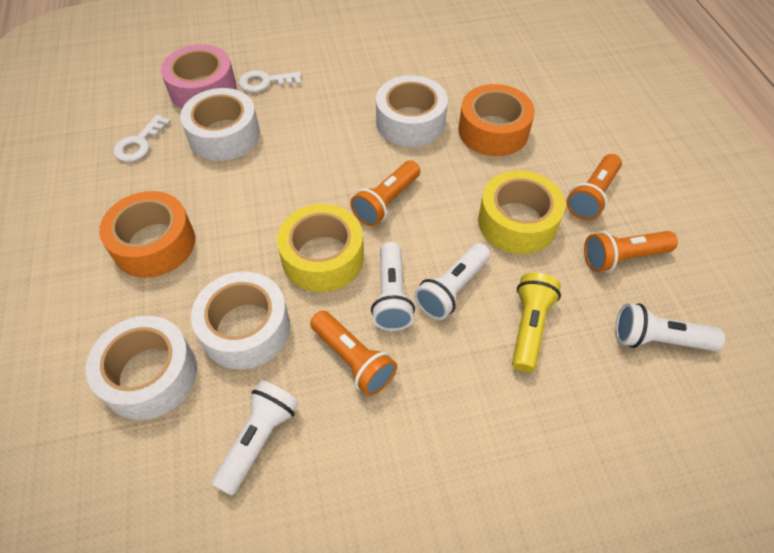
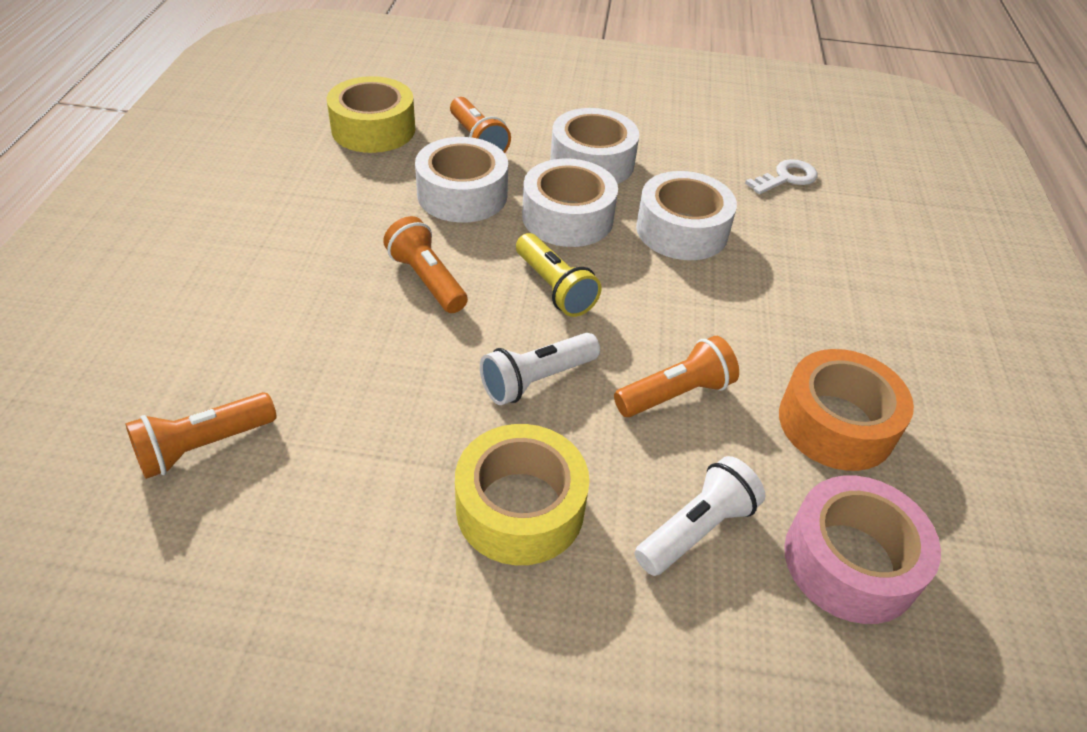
orange tape: 2 -> 1
white flashlight: 4 -> 2
white key: 2 -> 1

